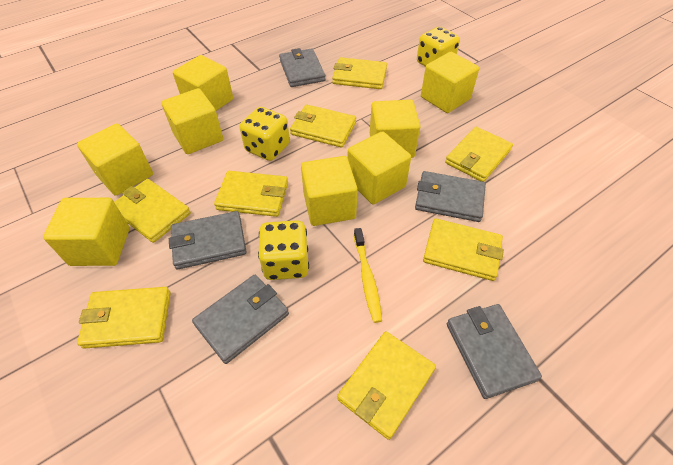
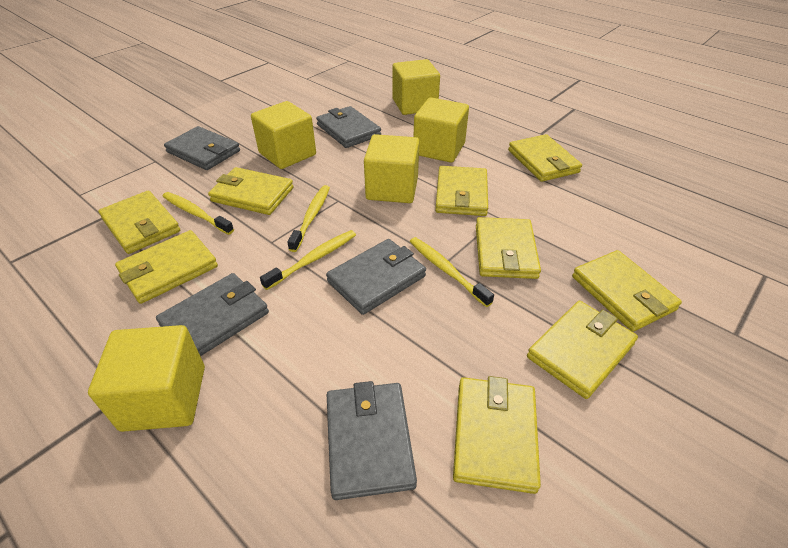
yellow cube: 8 -> 5
yellow dice: 3 -> 0
yellow toothbrush: 1 -> 4
yellow wallet: 8 -> 9

